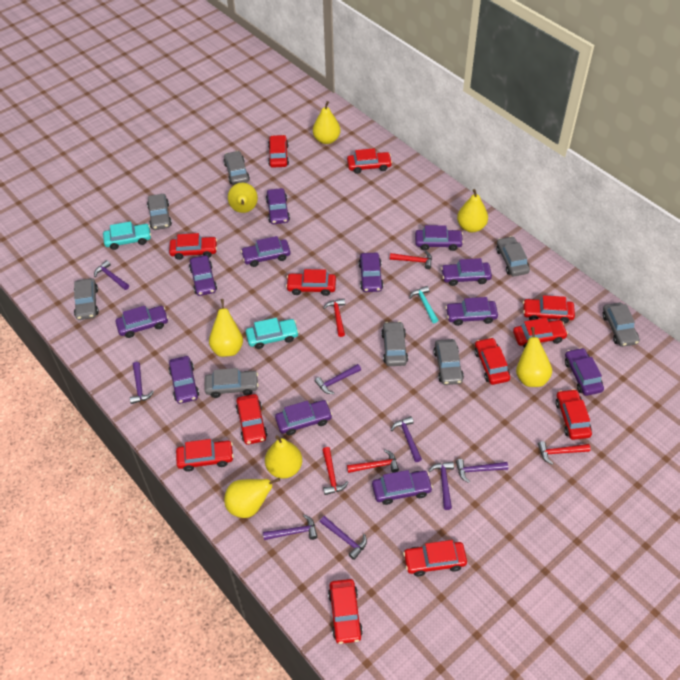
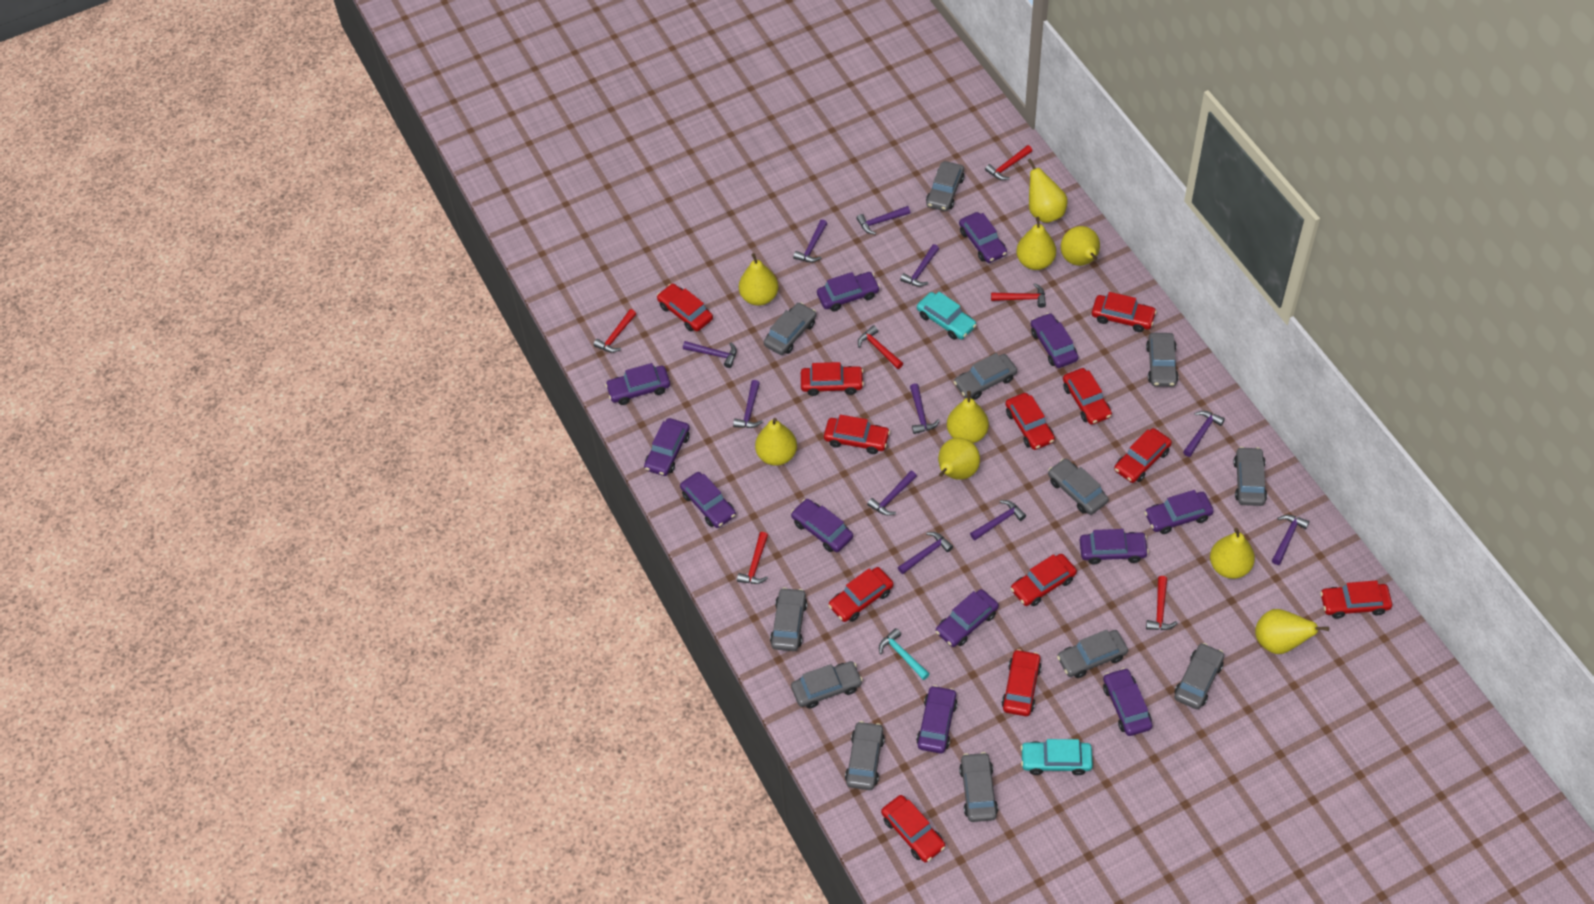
grey car: 8 -> 12
purple hammer: 8 -> 11
red hammer: 5 -> 6
yellow pear: 7 -> 9

